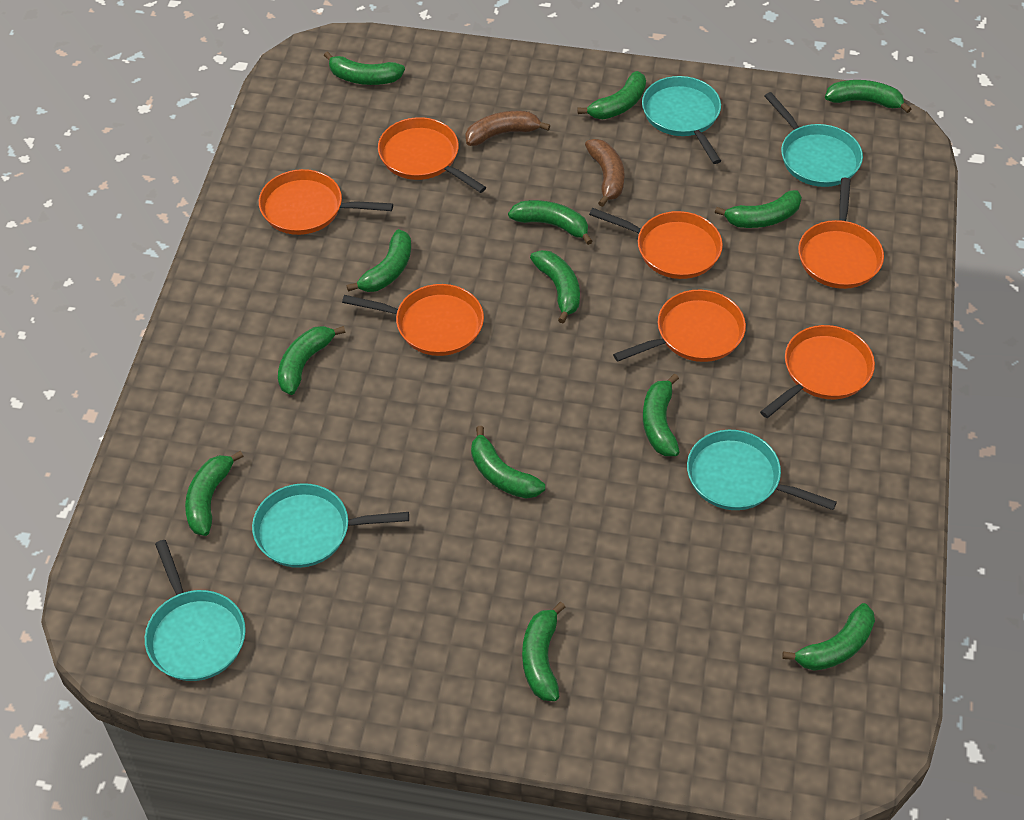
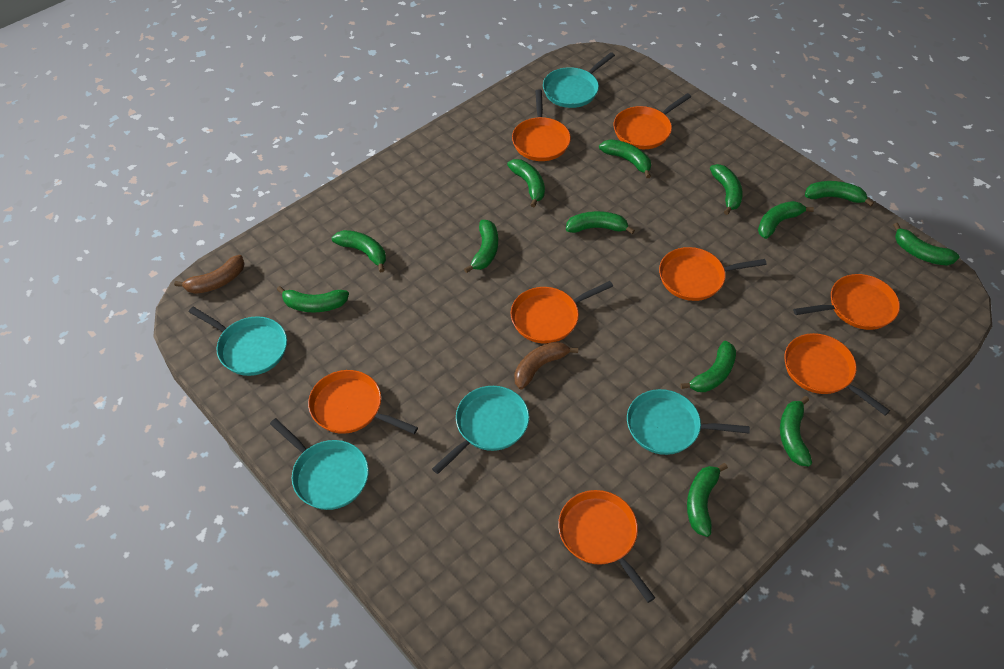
orange pan: 7 -> 8

